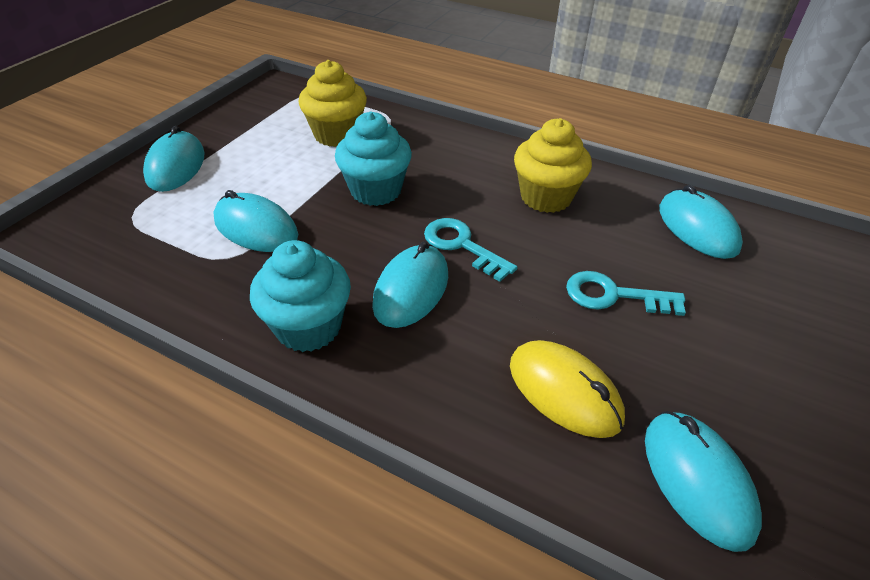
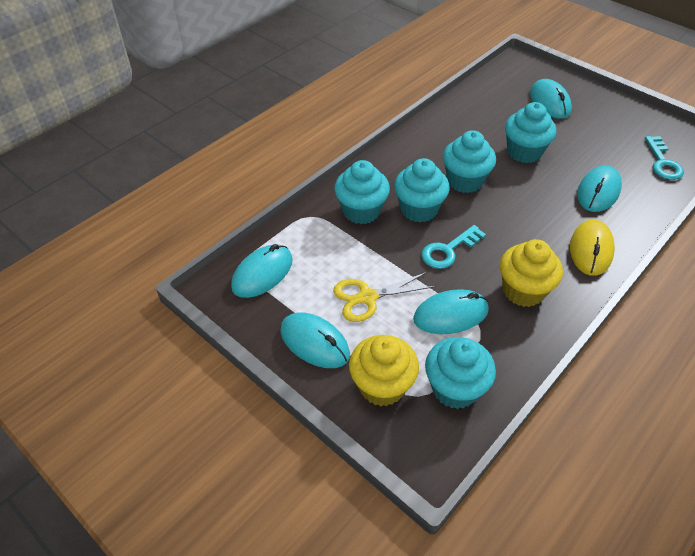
turquoise cupcake: 2 -> 5
yellow scissors: 0 -> 1

